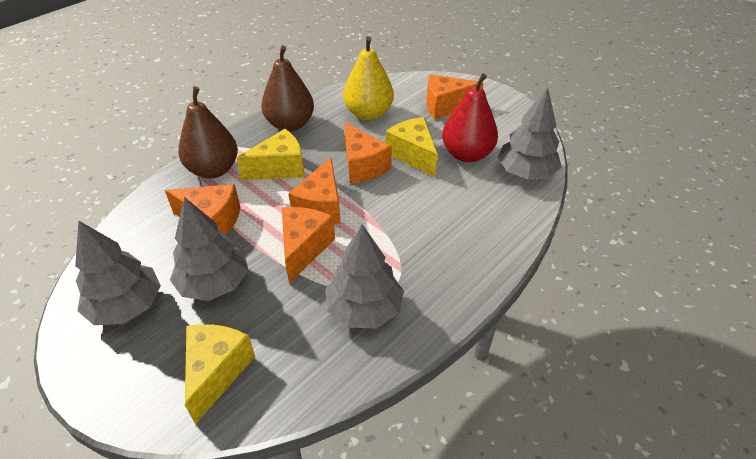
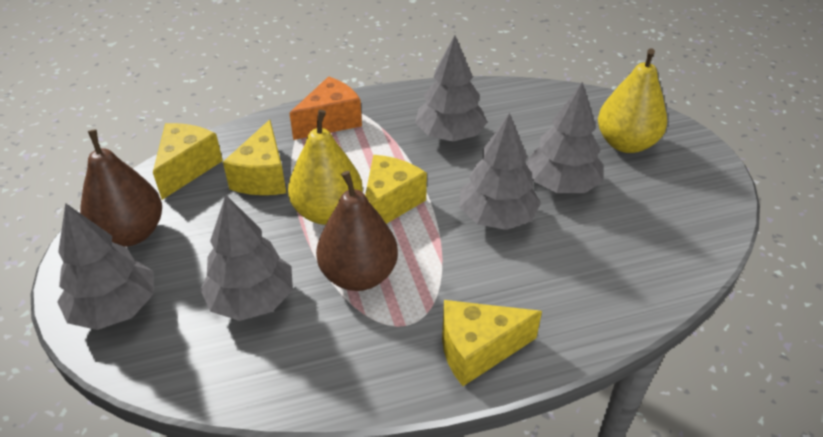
grey tree: 4 -> 5
orange cheese: 5 -> 1
red pear: 1 -> 0
yellow cheese: 3 -> 4
yellow pear: 1 -> 2

